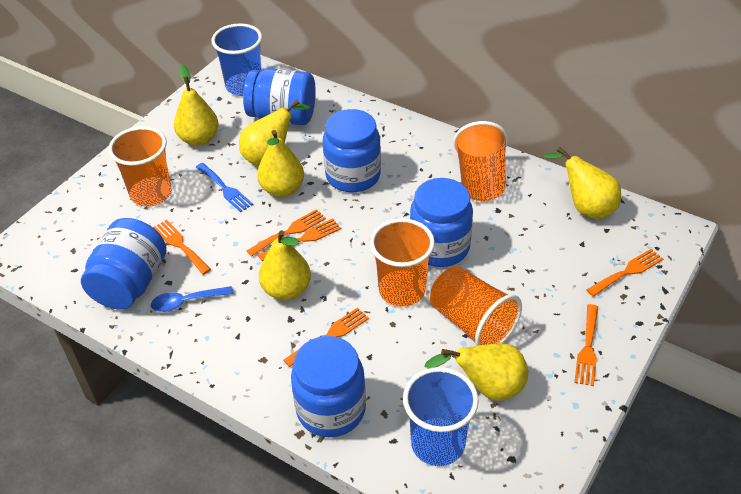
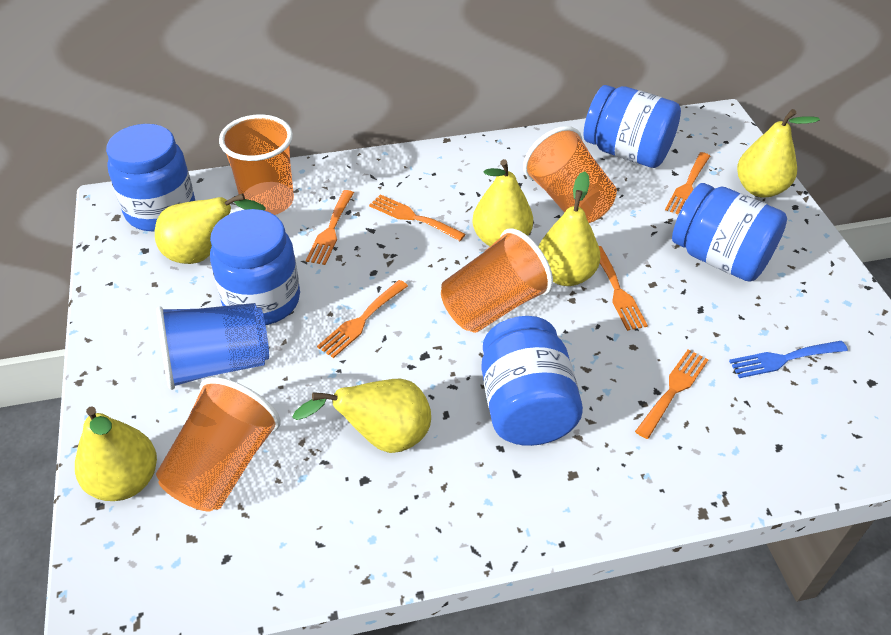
blue cup: 2 -> 1
blue spoon: 1 -> 0

